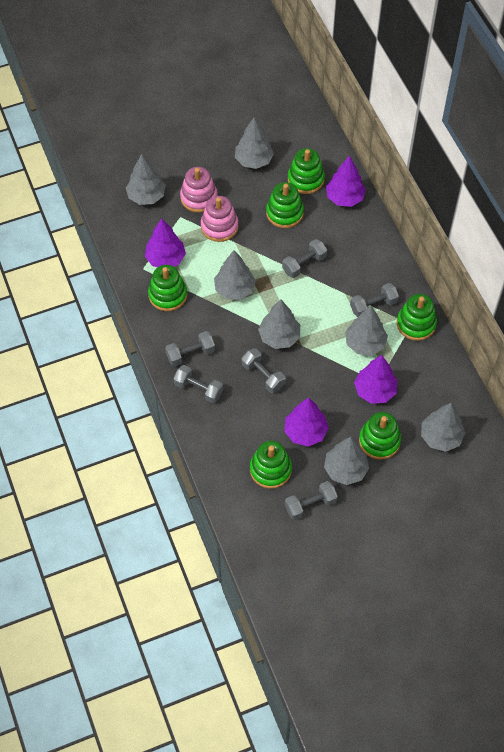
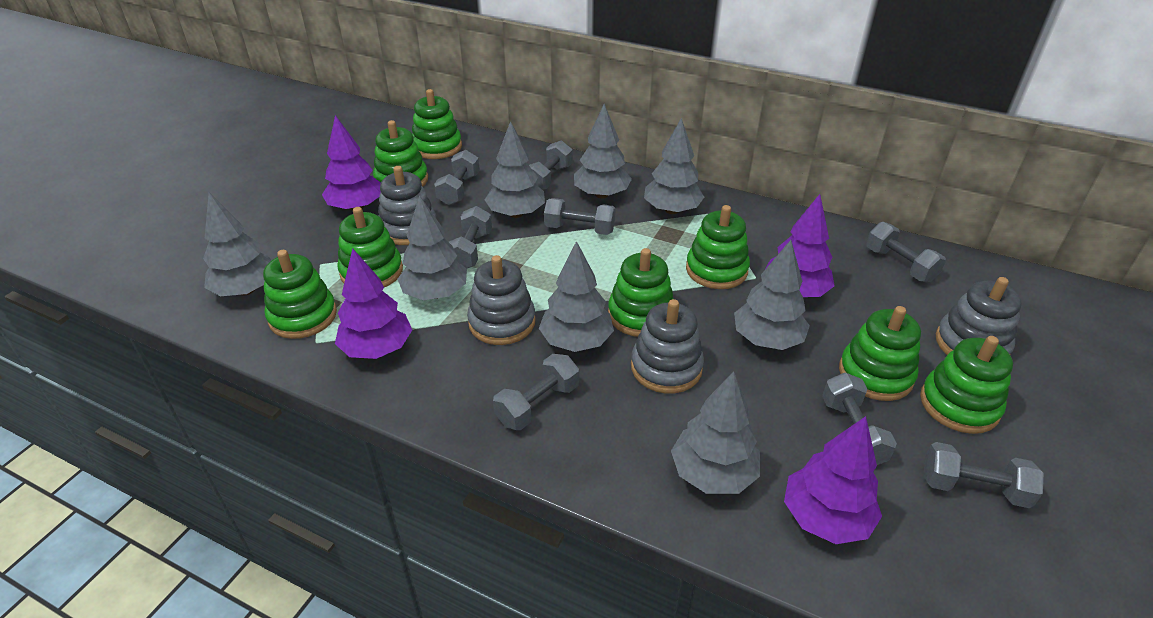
green stacking toy: 6 -> 8
grey dumbbell: 6 -> 8
grey stacking toy: 0 -> 4
grey tree: 7 -> 8
pink stacking toy: 2 -> 0

